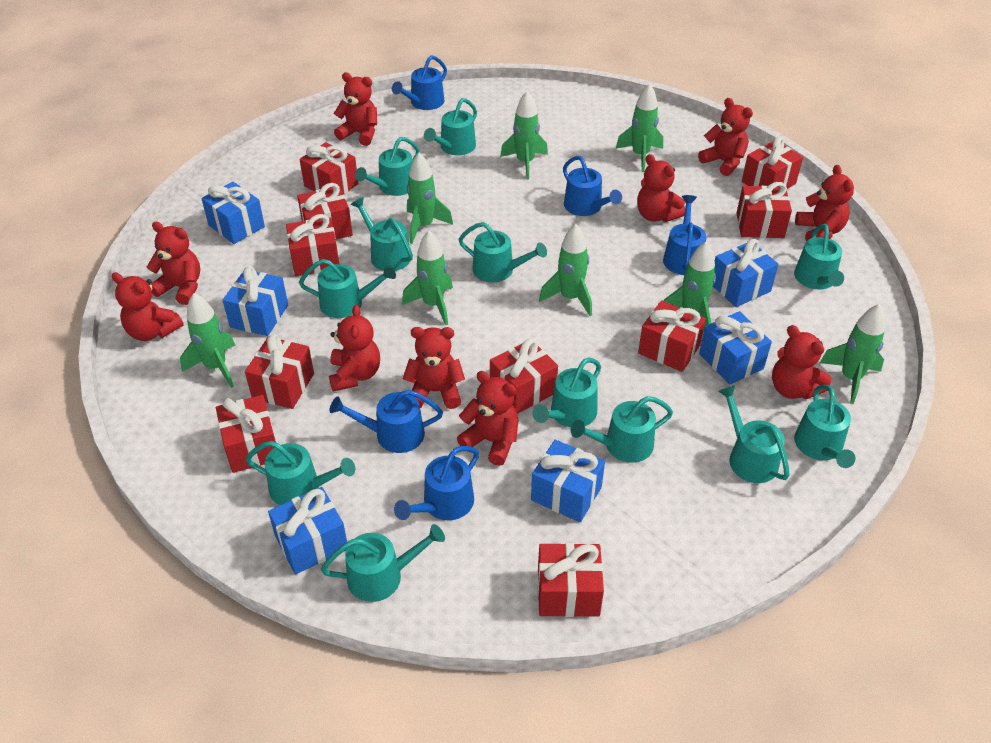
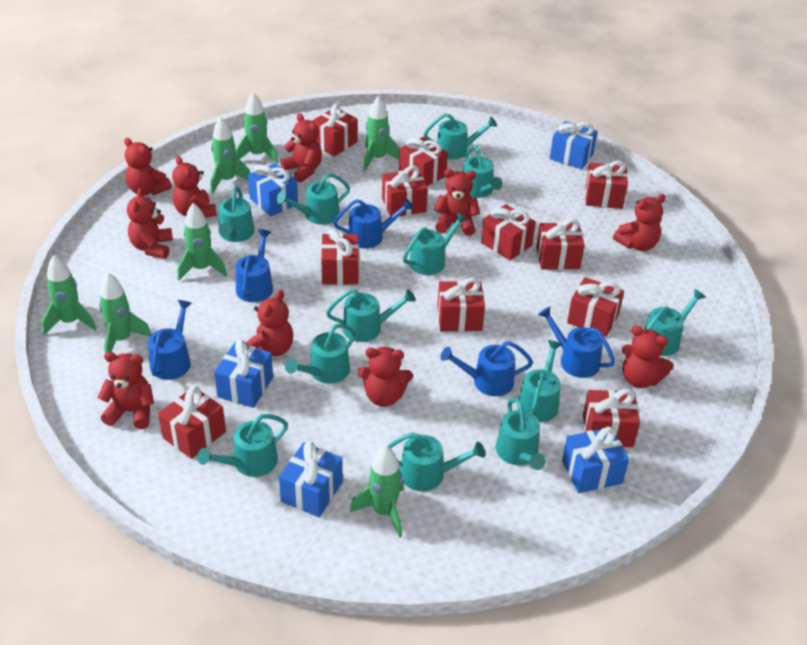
blue gift: 6 -> 5
green rocket: 8 -> 7
red gift: 10 -> 11

